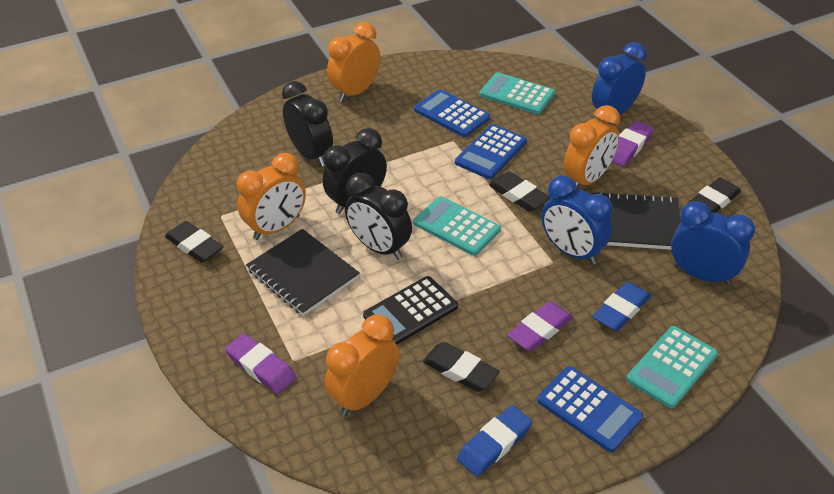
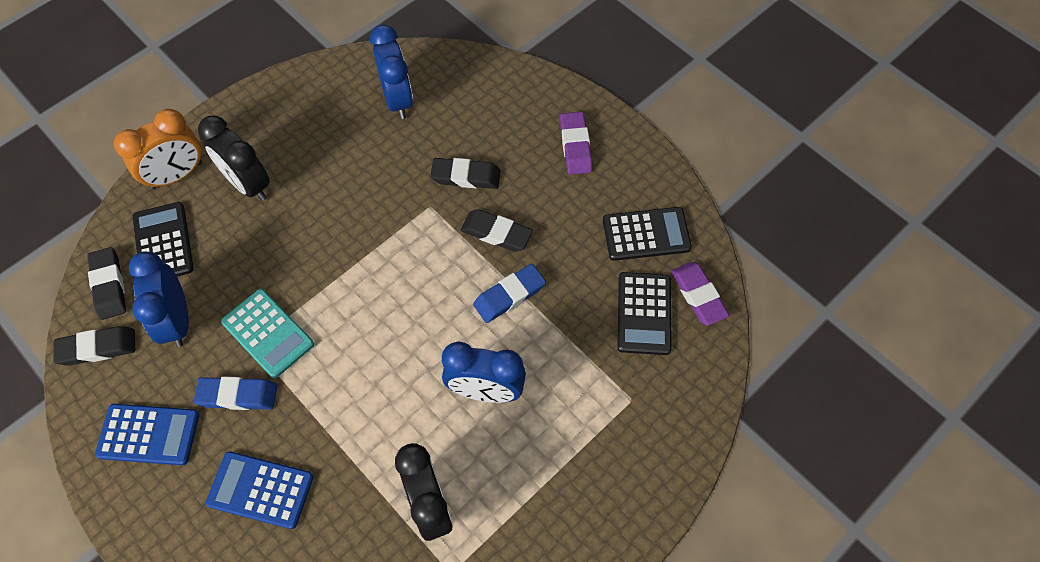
black calculator: 1 -> 3
black clock: 3 -> 2
black notebook: 2 -> 0
blue calculator: 3 -> 2
orange clock: 4 -> 1
purple eraser: 3 -> 2
turquoise calculator: 3 -> 1

